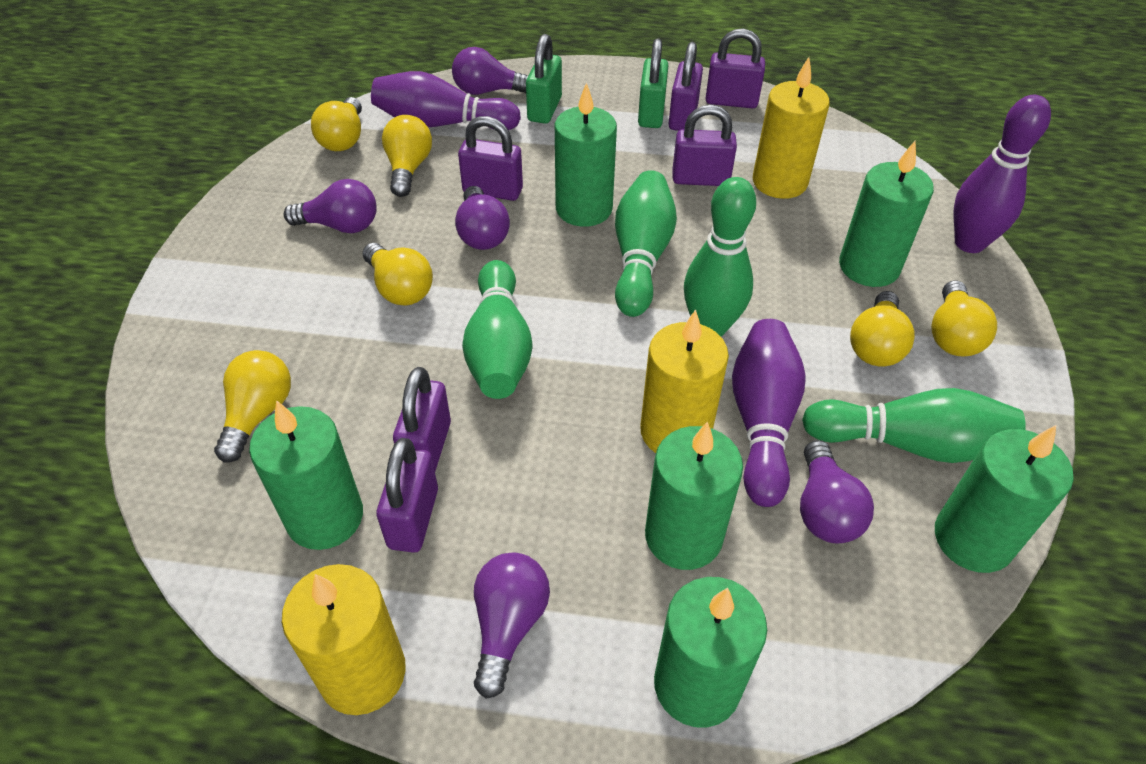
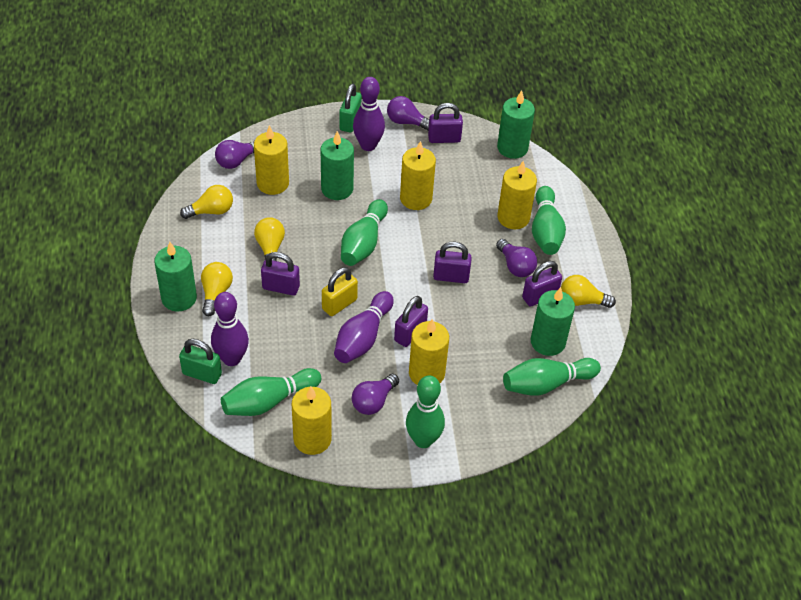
green bowling pin: 4 -> 5
green candle: 6 -> 4
purple light bulb: 5 -> 4
purple padlock: 6 -> 5
yellow candle: 3 -> 5
yellow light bulb: 6 -> 4
yellow padlock: 0 -> 1

